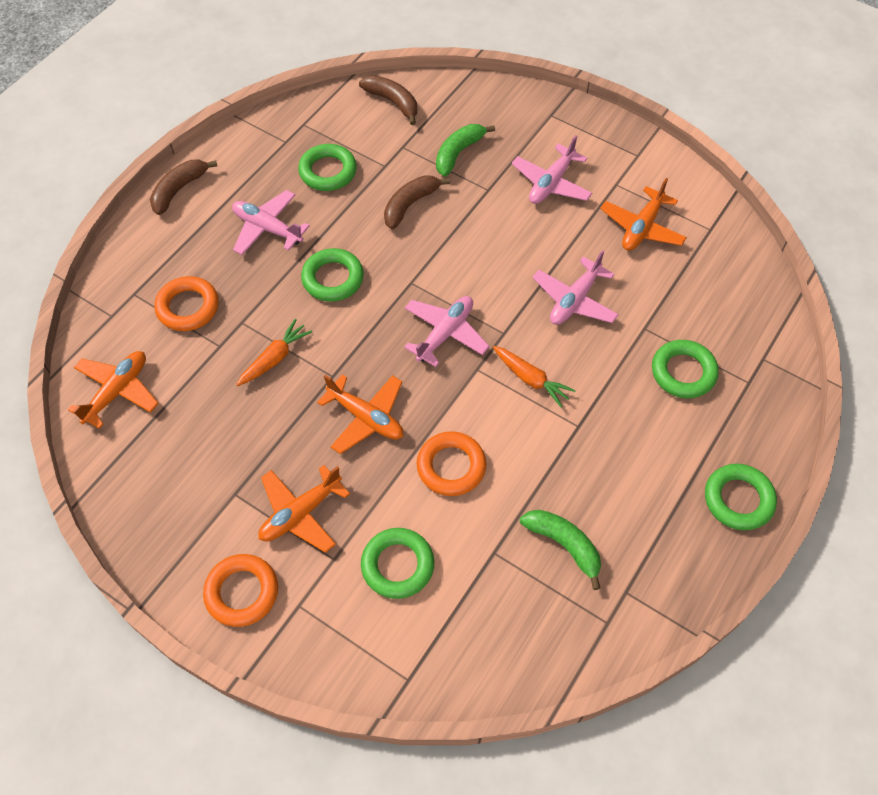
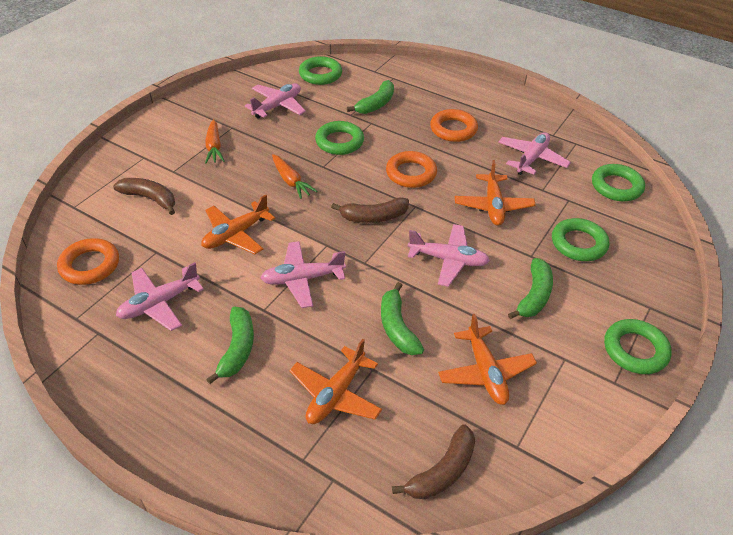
green banana: 2 -> 4
pink plane: 4 -> 5

